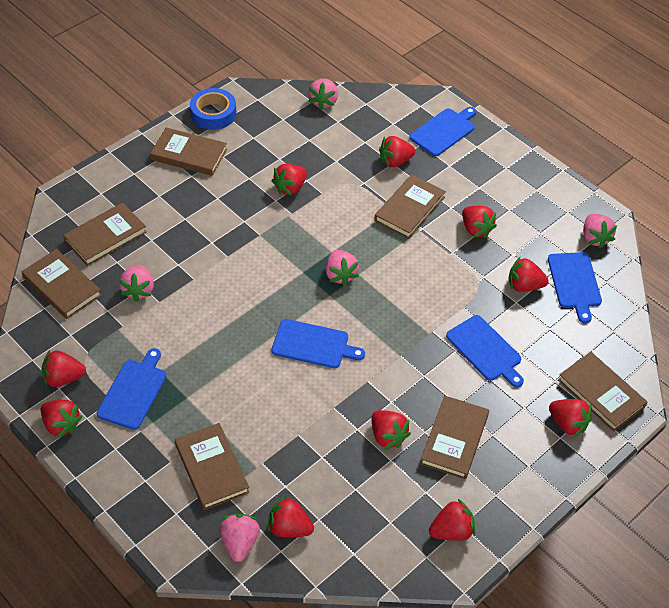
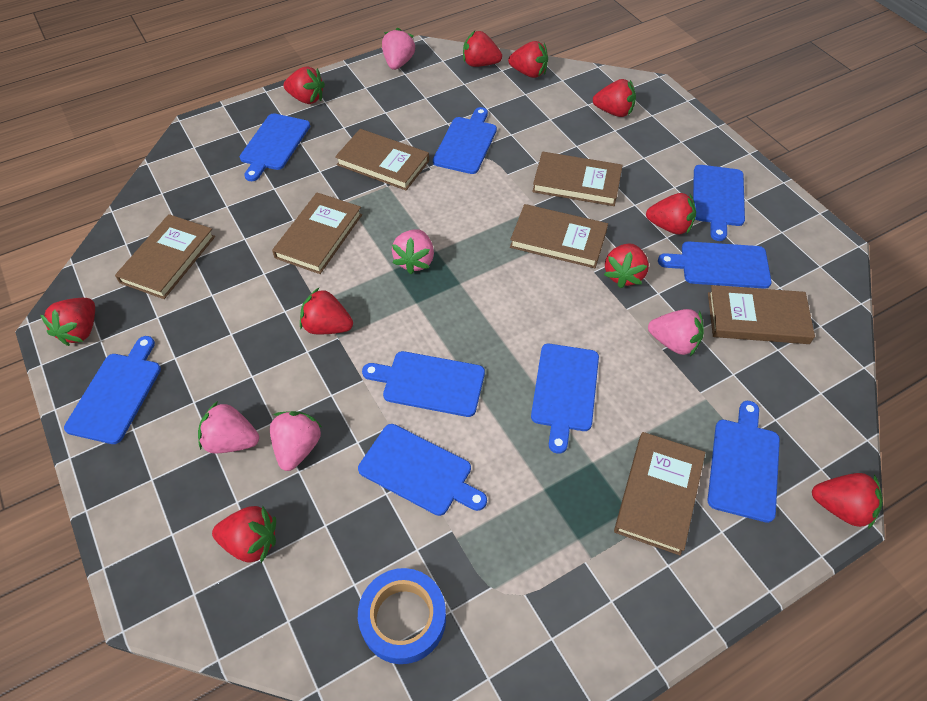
blue cutting board: 5 -> 9

